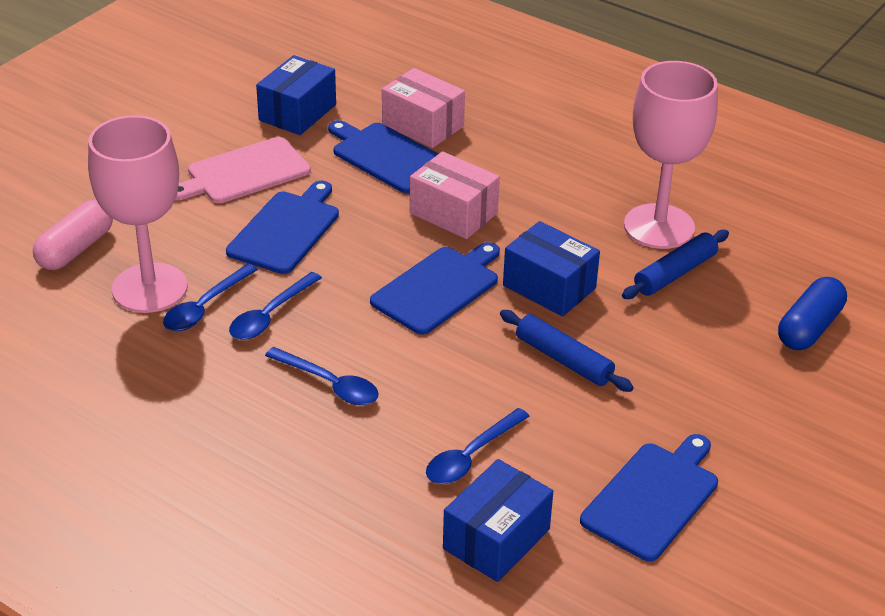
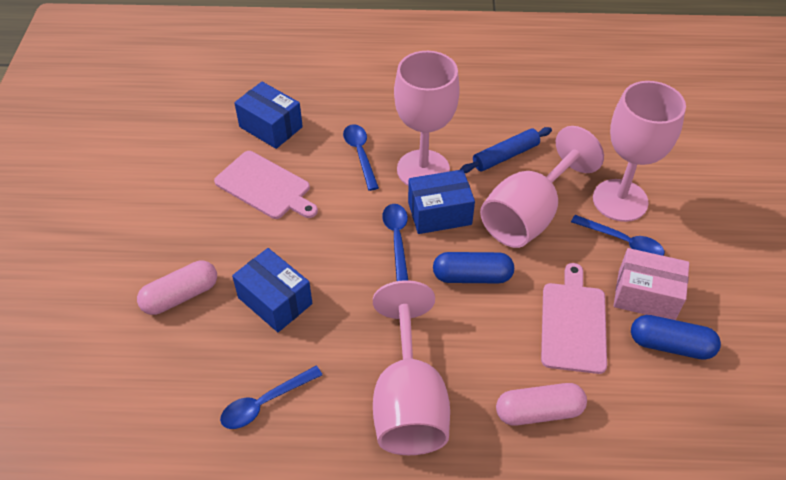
blue capsule: 1 -> 2
blue cutting board: 4 -> 0
blue rolling pin: 2 -> 1
pink box: 2 -> 1
pink capsule: 1 -> 2
pink cutting board: 1 -> 2
pink goblet: 2 -> 4

